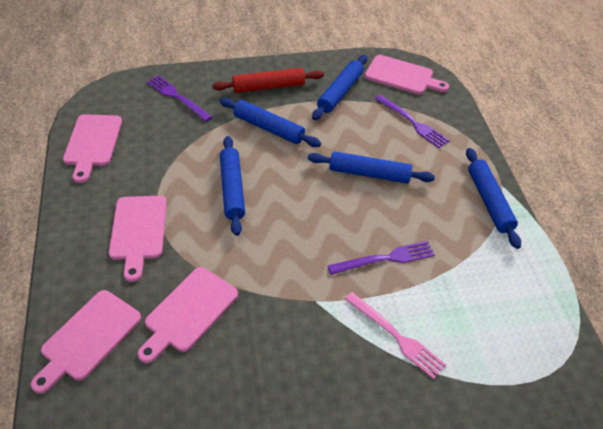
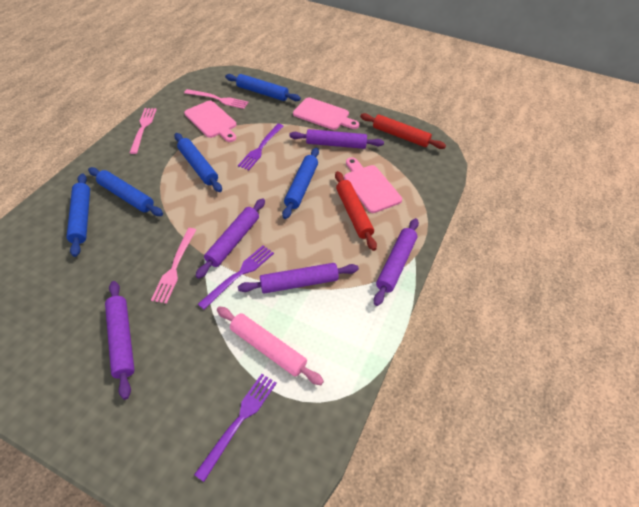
pink cutting board: 5 -> 3
pink fork: 1 -> 3
pink rolling pin: 0 -> 1
purple rolling pin: 0 -> 5
red rolling pin: 1 -> 2

